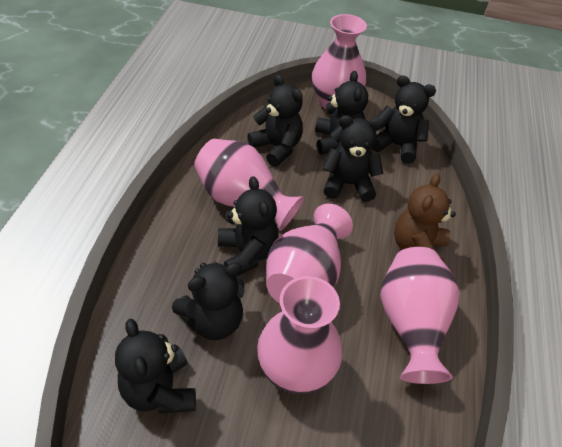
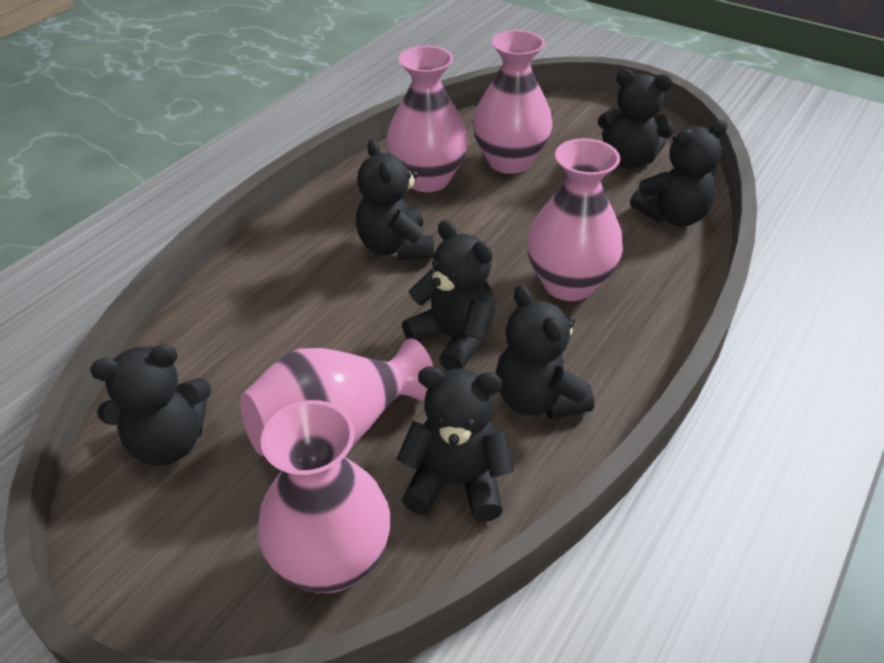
brown teddy bear: 1 -> 0

